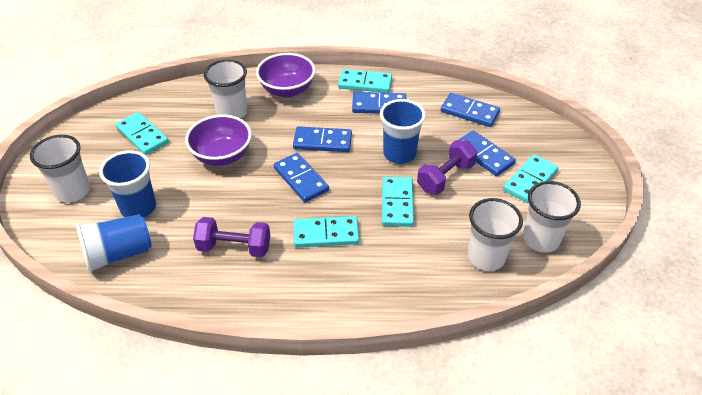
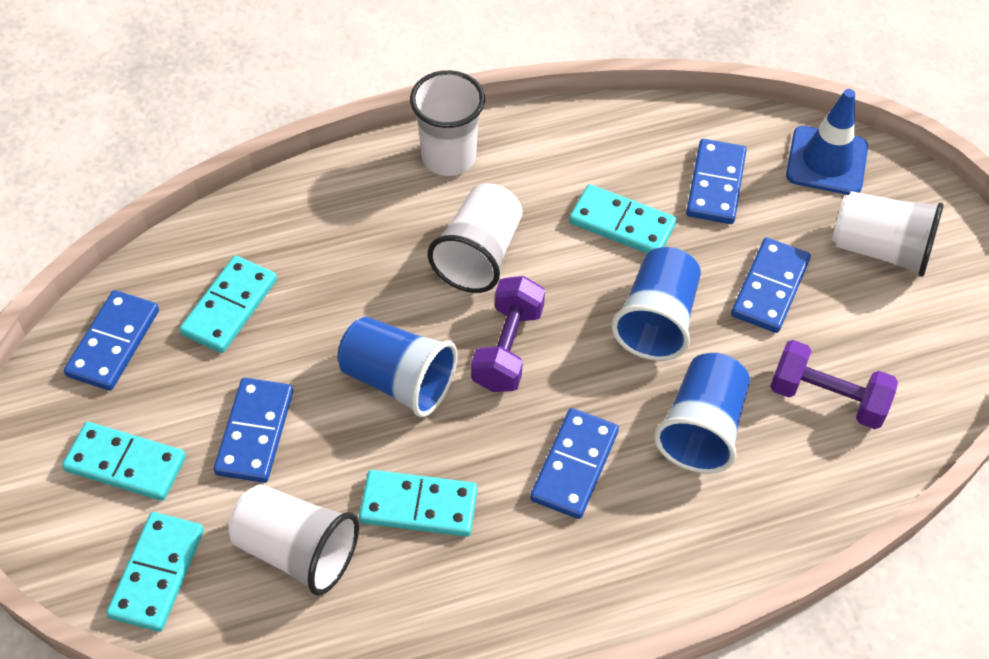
blue traffic cone: 0 -> 1
purple bowl: 2 -> 0

